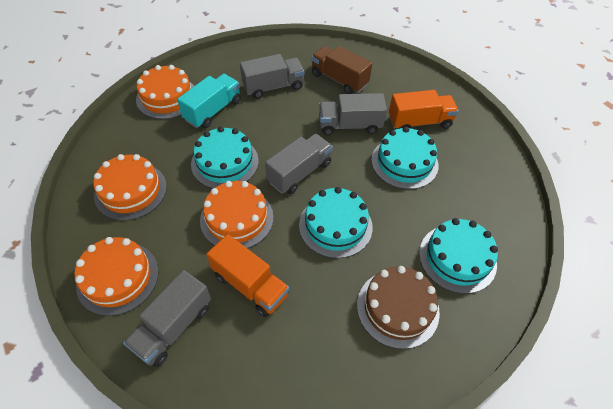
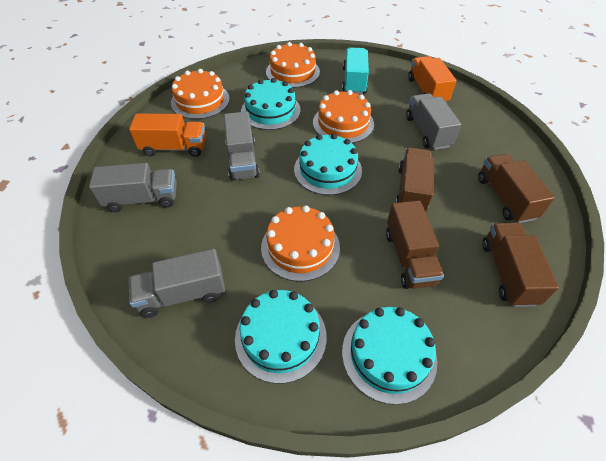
brown cake: 1 -> 0
brown truck: 1 -> 4

